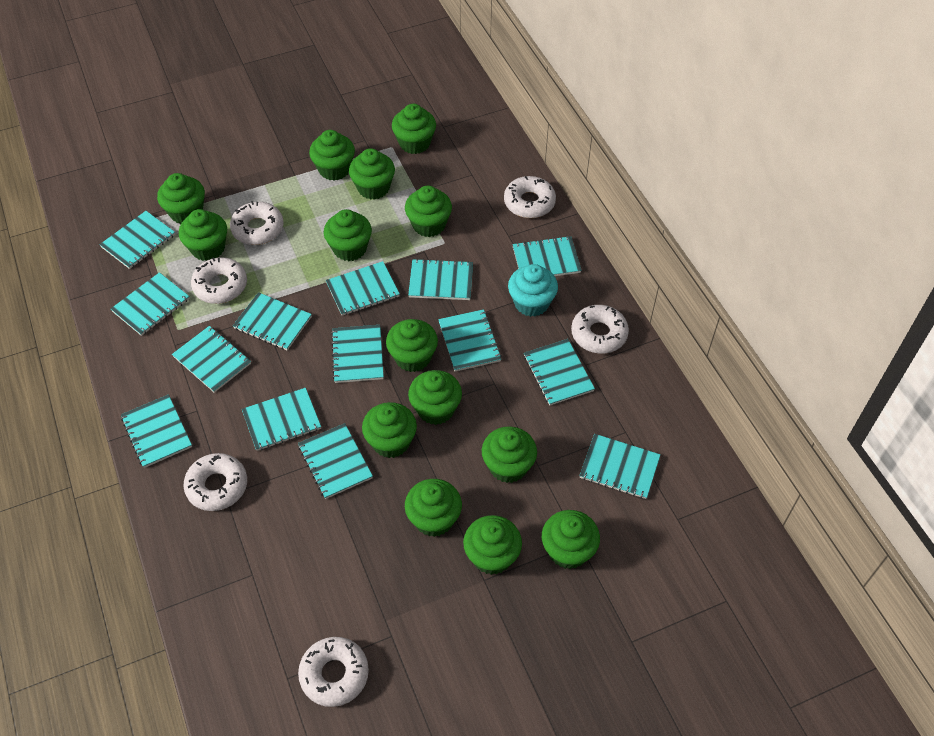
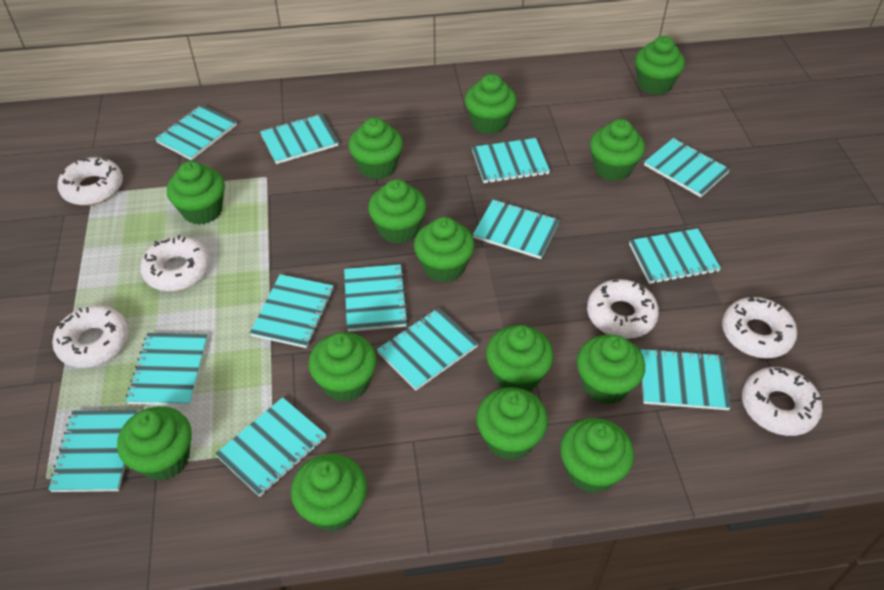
turquoise cupcake: 1 -> 0
turquoise notebook: 14 -> 13

